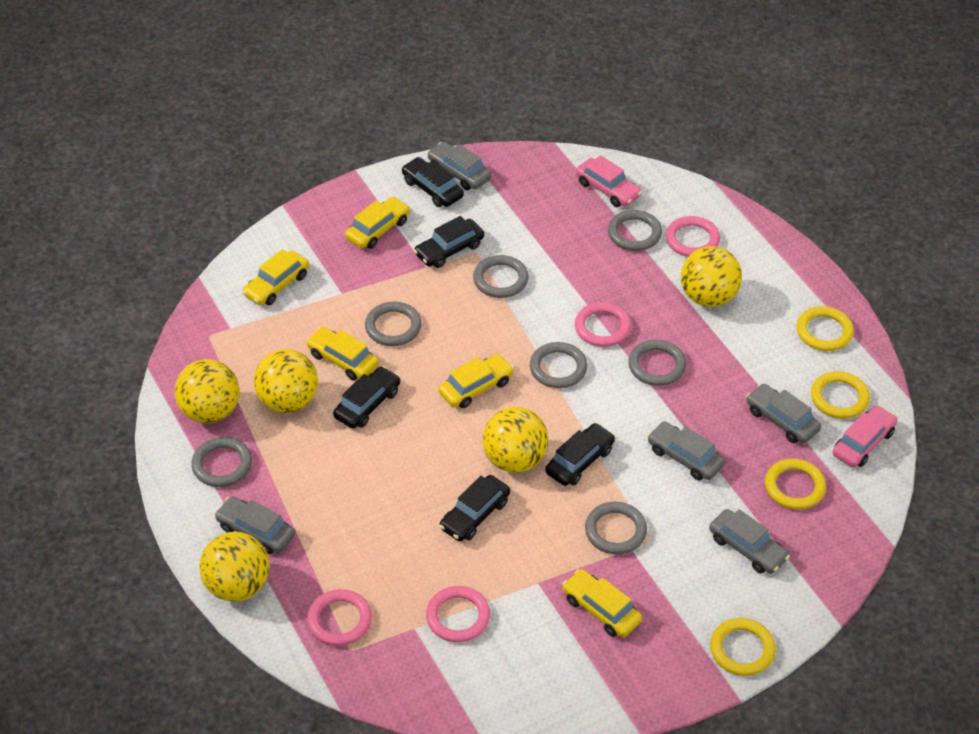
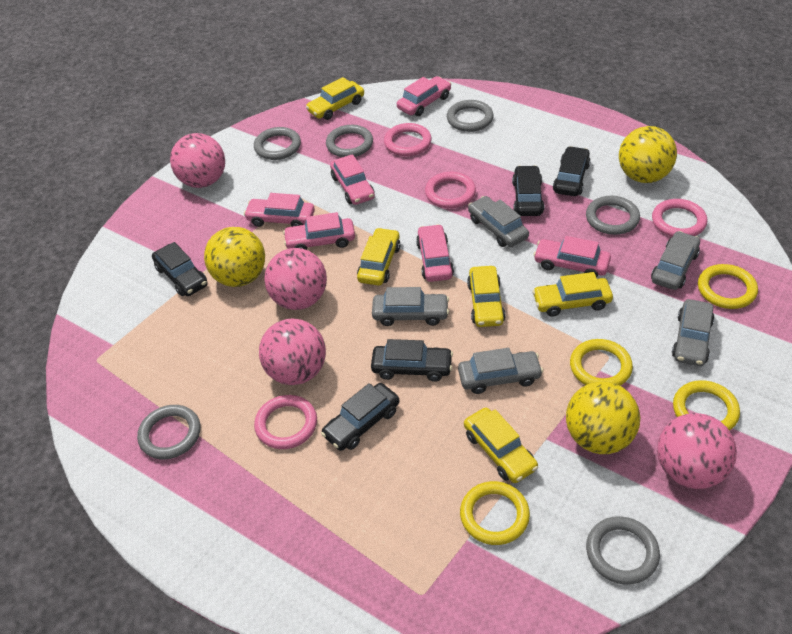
grey ring: 7 -> 6
pink ball: 0 -> 4
pink car: 2 -> 6
yellow ball: 5 -> 3

